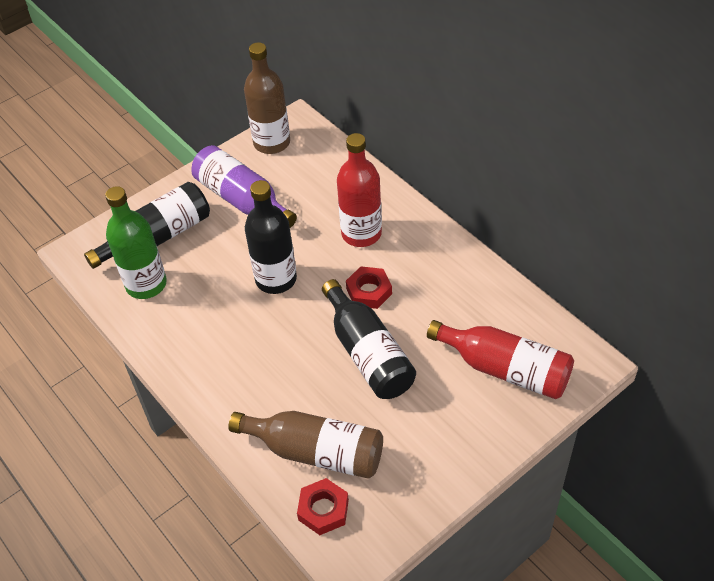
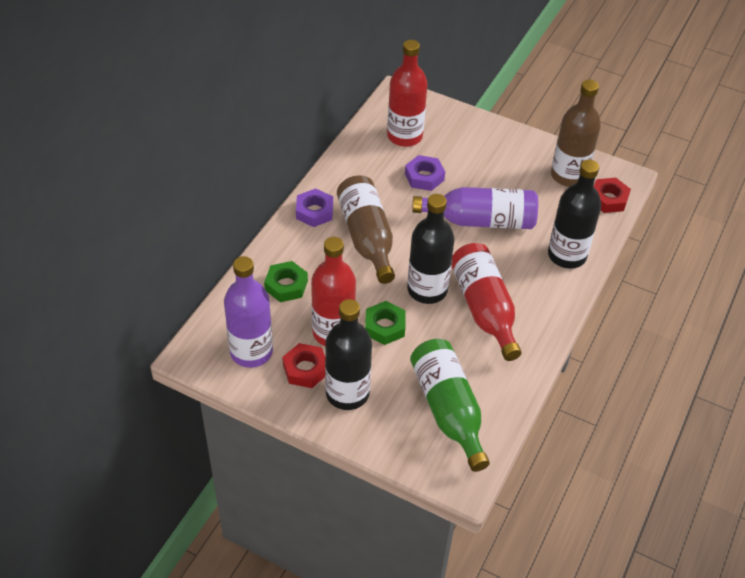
green nut: 0 -> 2
purple bottle: 1 -> 2
purple nut: 0 -> 2
red bottle: 2 -> 3

